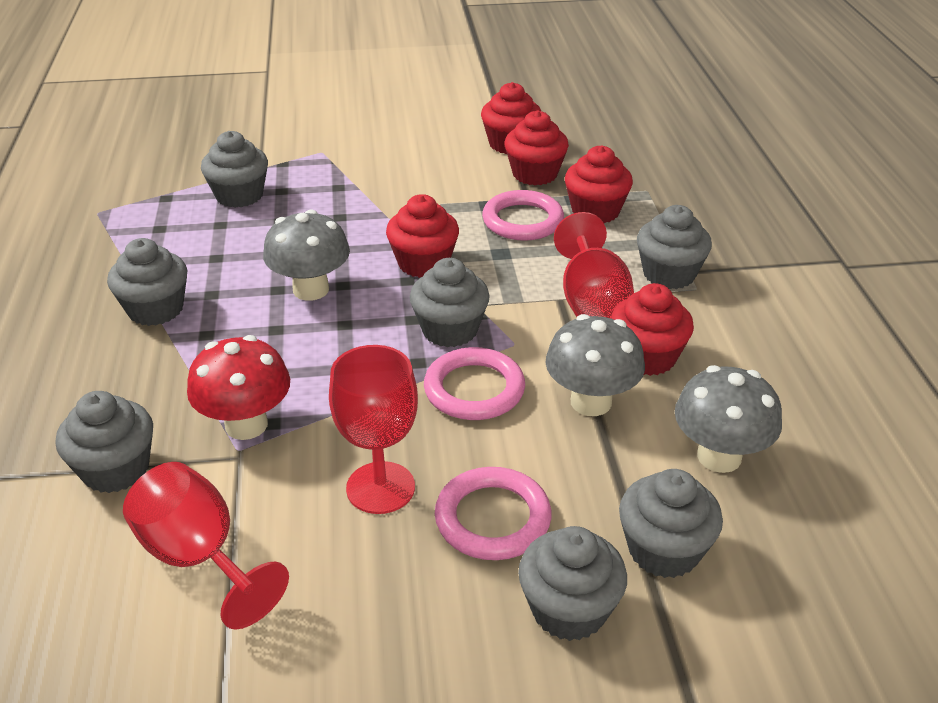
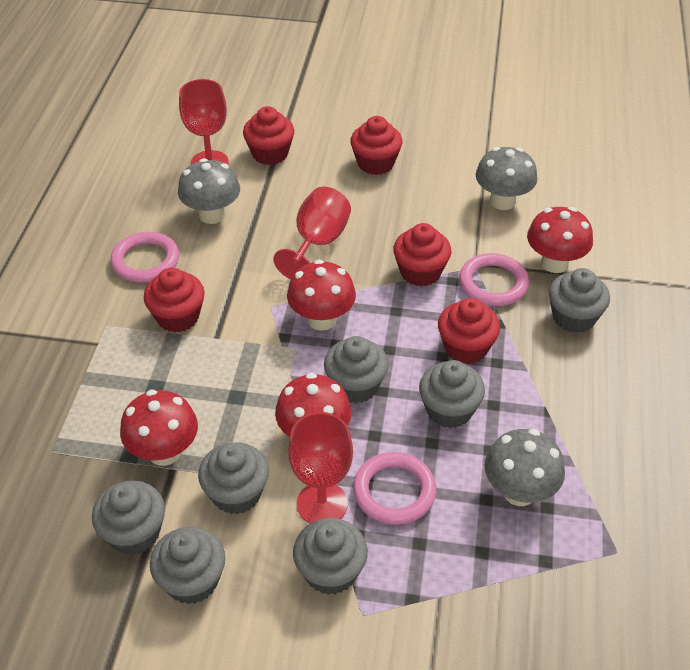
red mushroom: 1 -> 4

